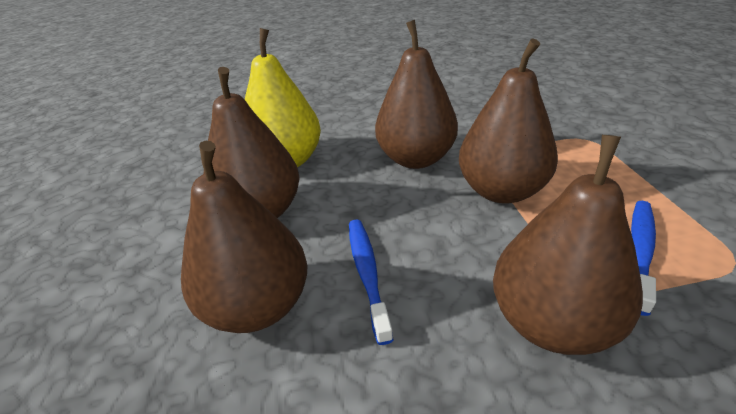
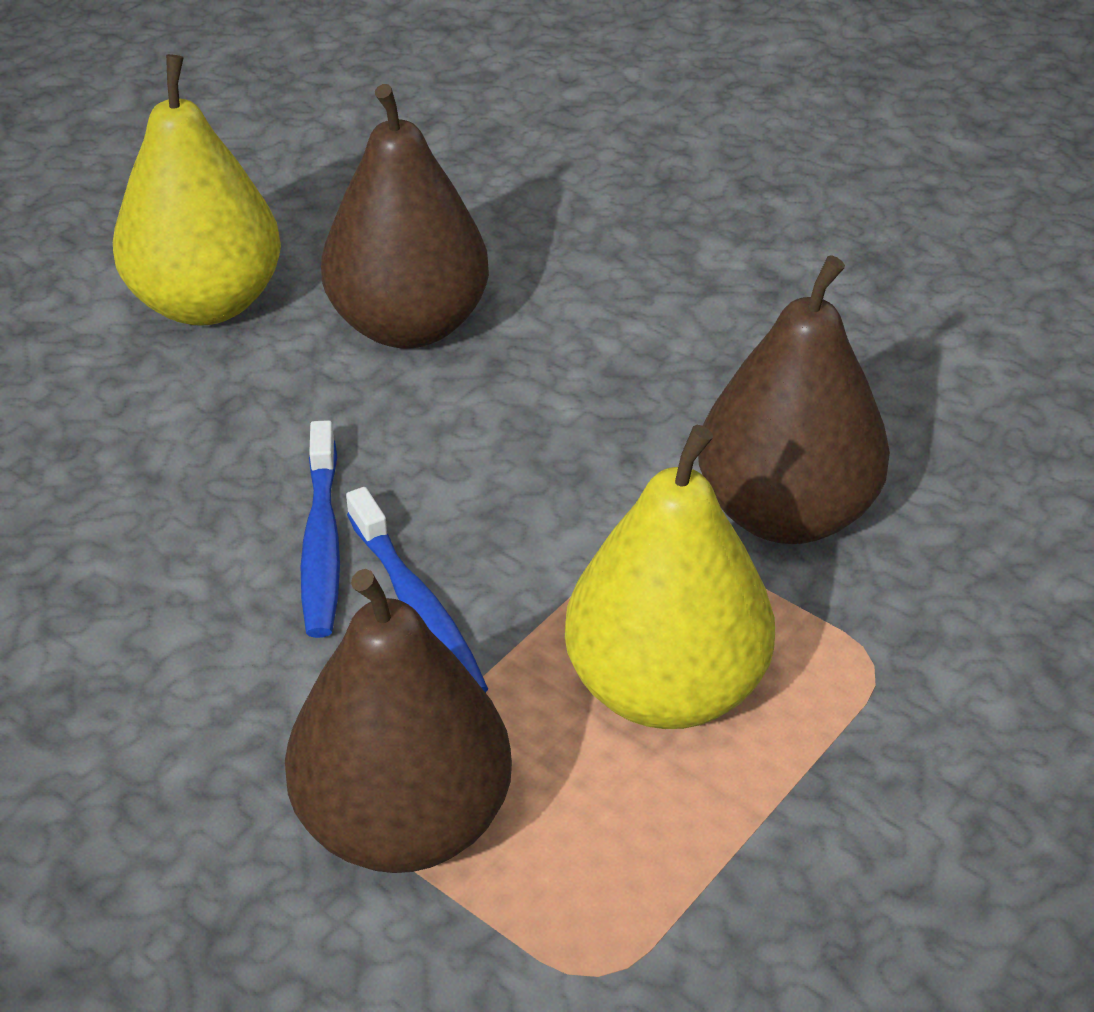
brown pear: 5 -> 3
yellow pear: 1 -> 2

